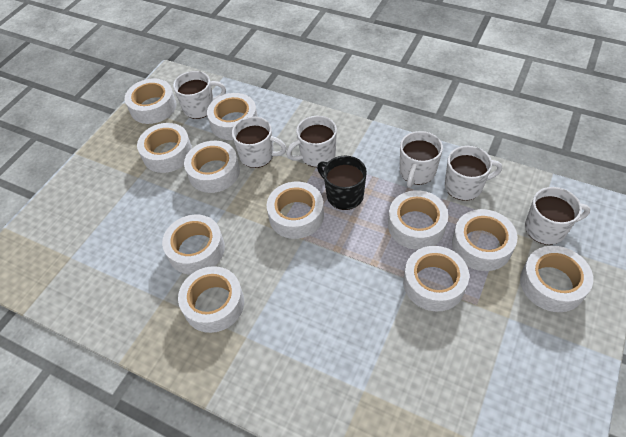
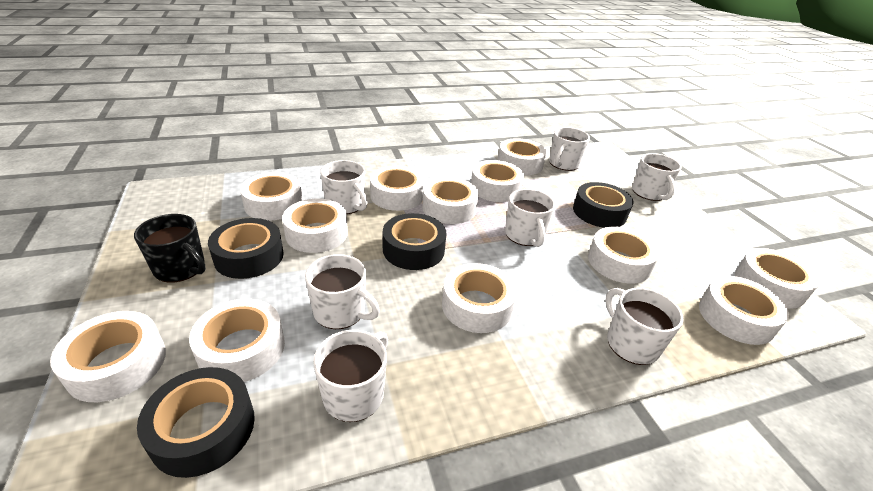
black tape: 0 -> 4
white mug: 6 -> 7
white tape: 11 -> 12

